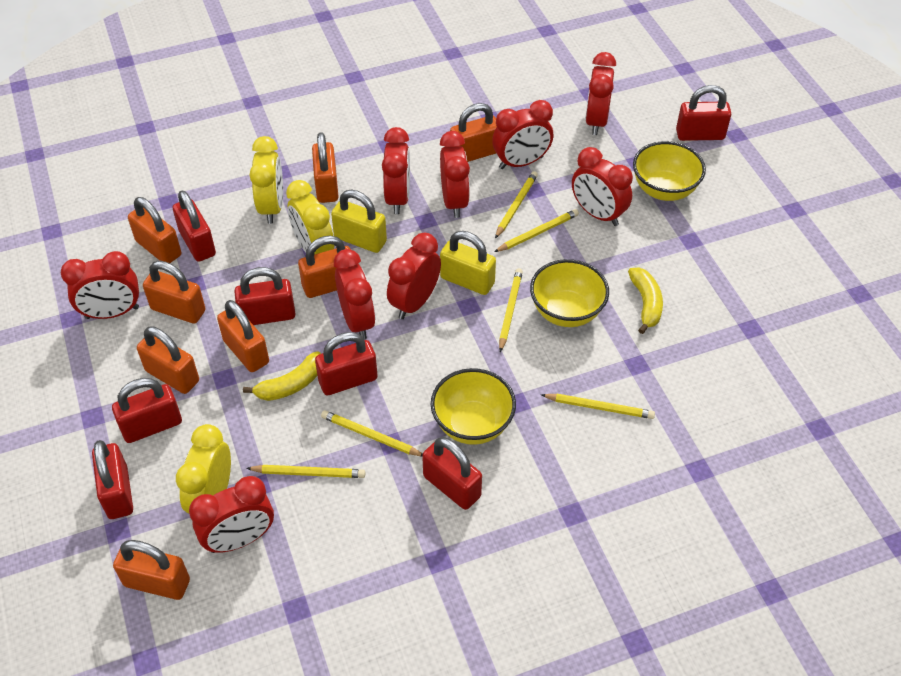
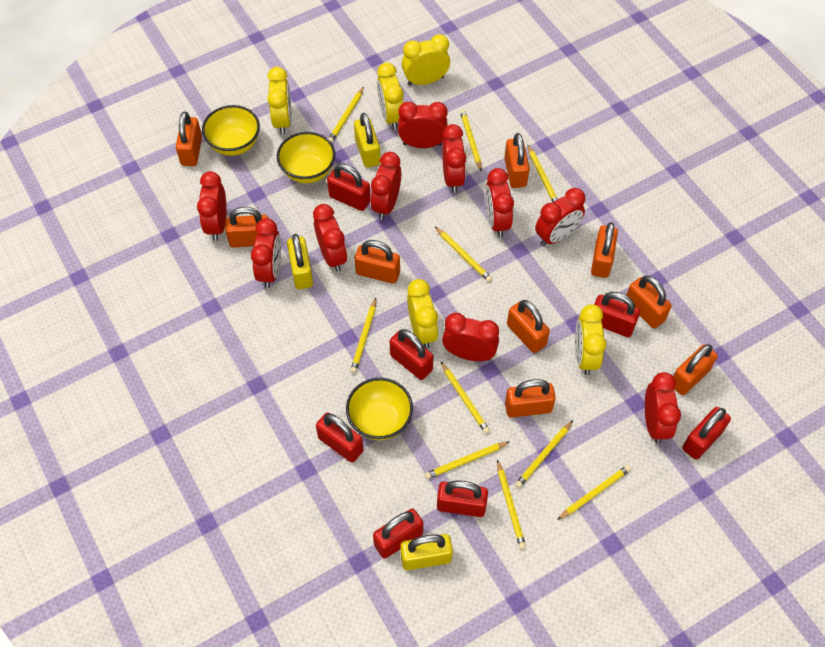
orange padlock: 8 -> 9
red clock: 9 -> 10
yellow banana: 2 -> 0
yellow clock: 3 -> 5
yellow padlock: 2 -> 3
yellow pencil: 6 -> 10

